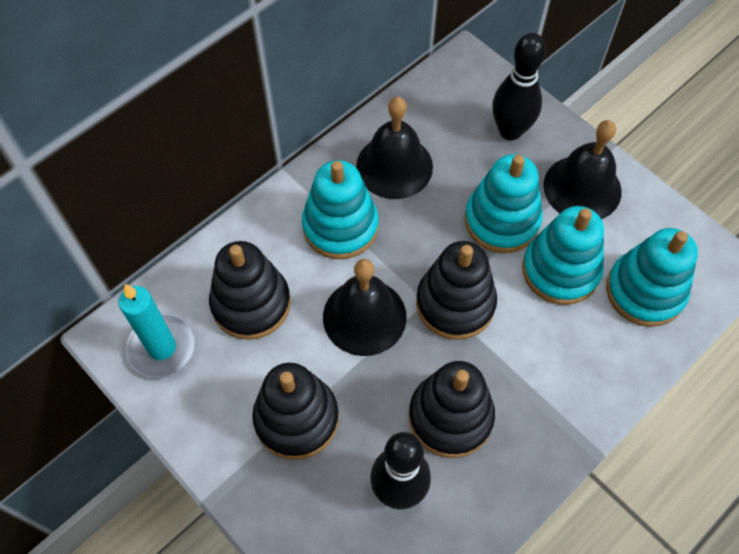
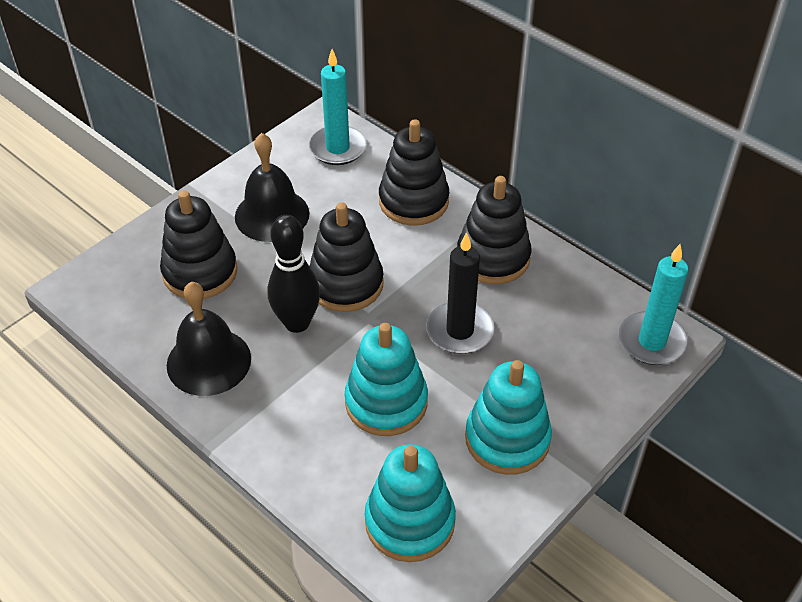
black bell: 3 -> 2
black bowling pin: 2 -> 1
black candle: 0 -> 1
turquoise candle: 1 -> 2
turquoise stacking toy: 4 -> 3

